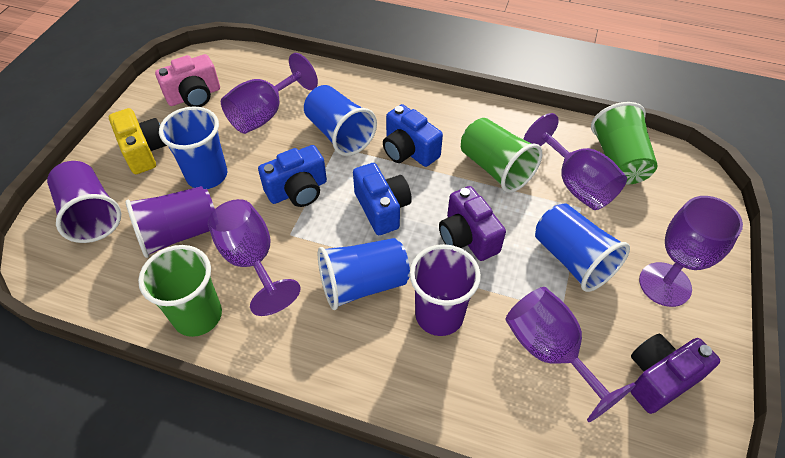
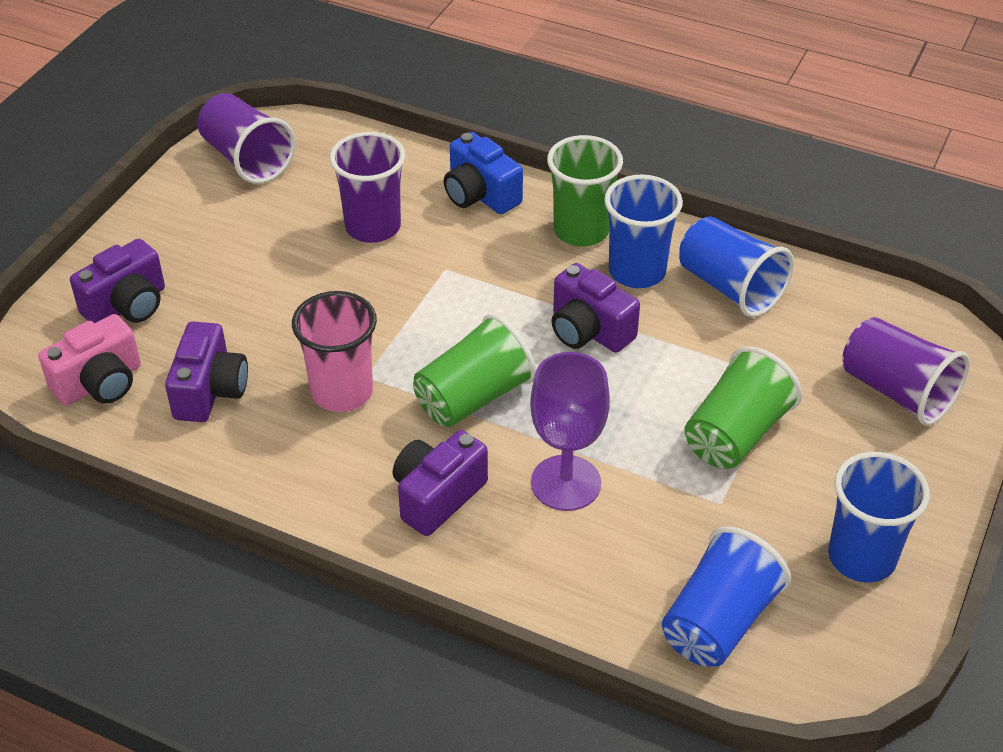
blue camera: 3 -> 1
pink cup: 0 -> 1
purple camera: 2 -> 4
purple goblet: 5 -> 1
yellow camera: 1 -> 0

